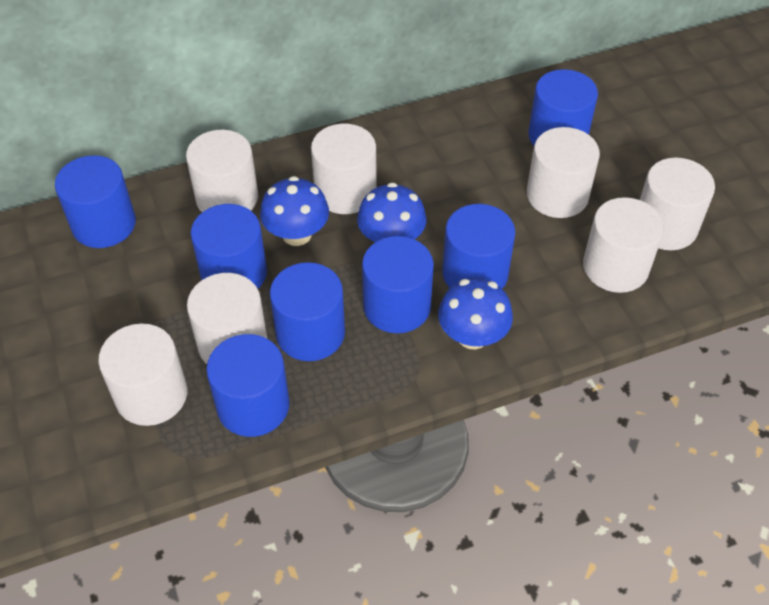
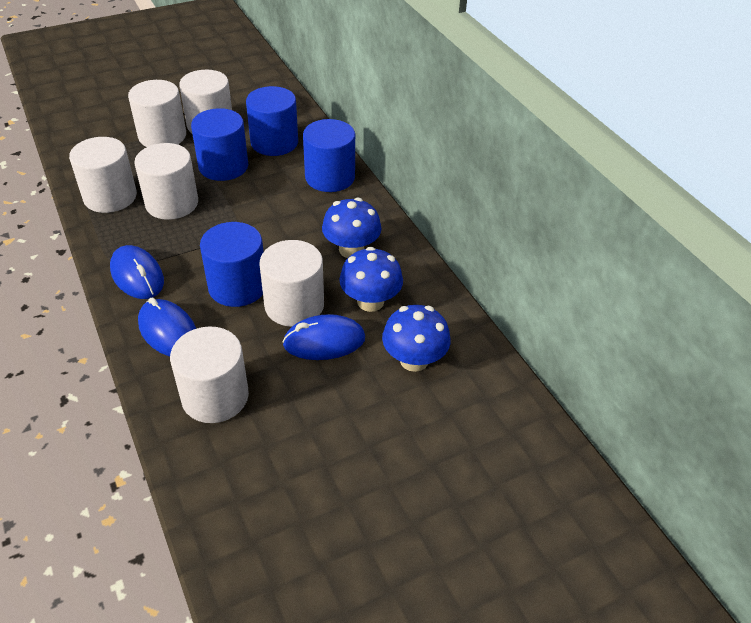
blue cylinder: 7 -> 4
blue mouse: 0 -> 3
white cylinder: 7 -> 6

